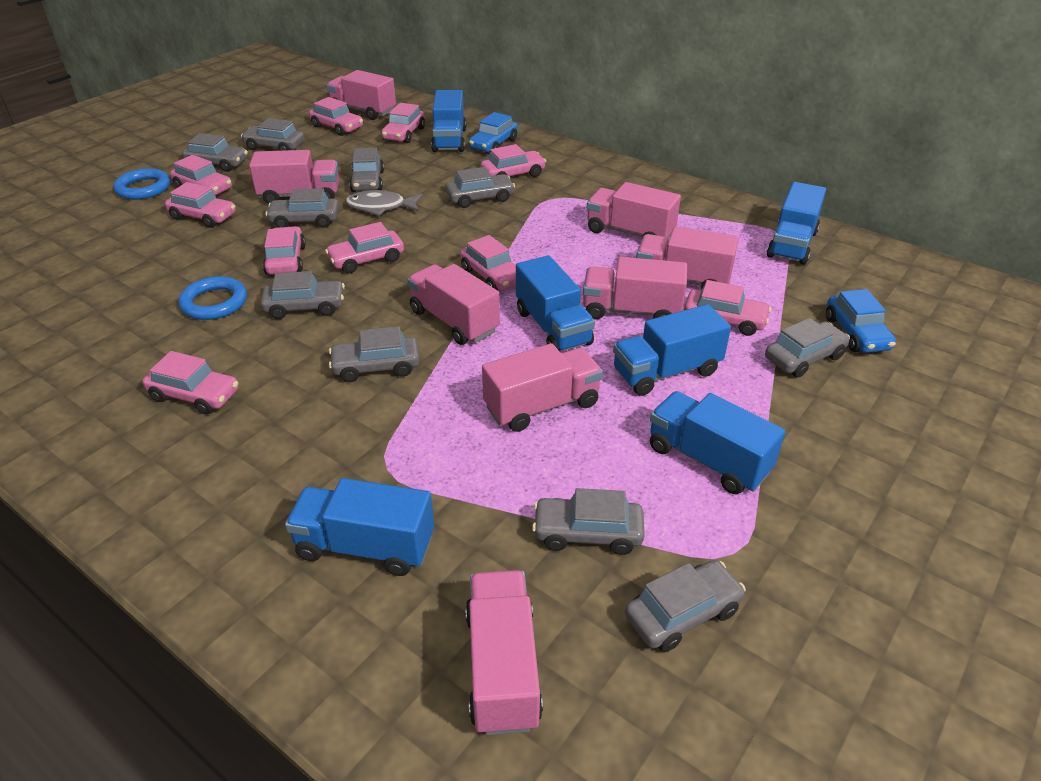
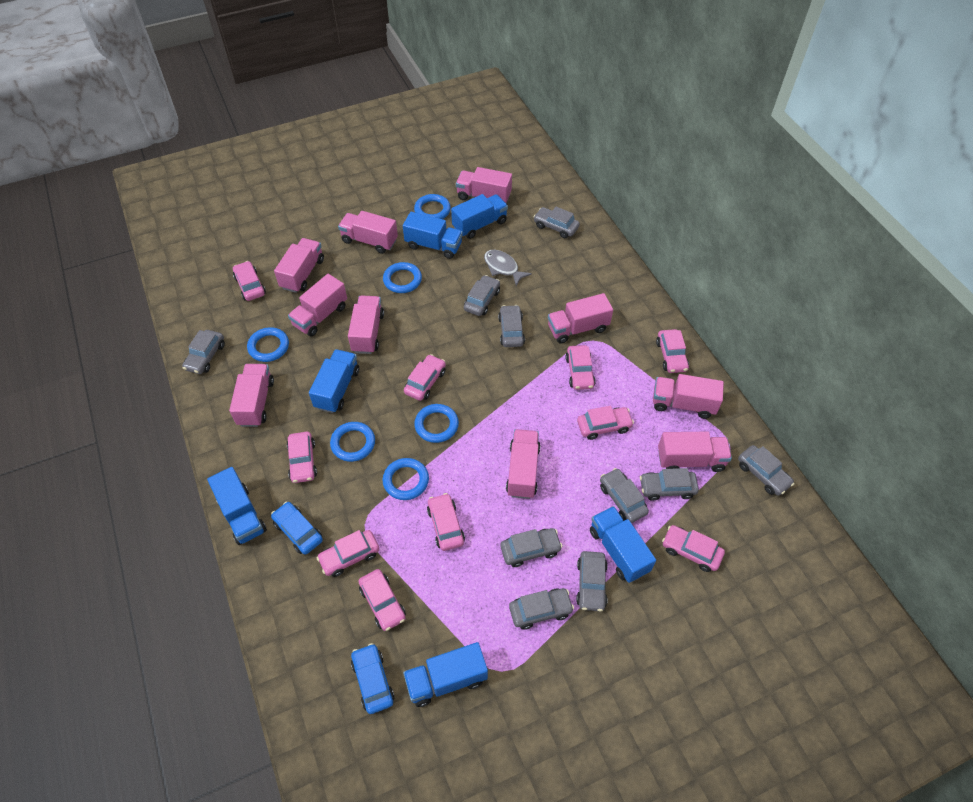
blue ring: 2 -> 6
pink truck: 8 -> 10

